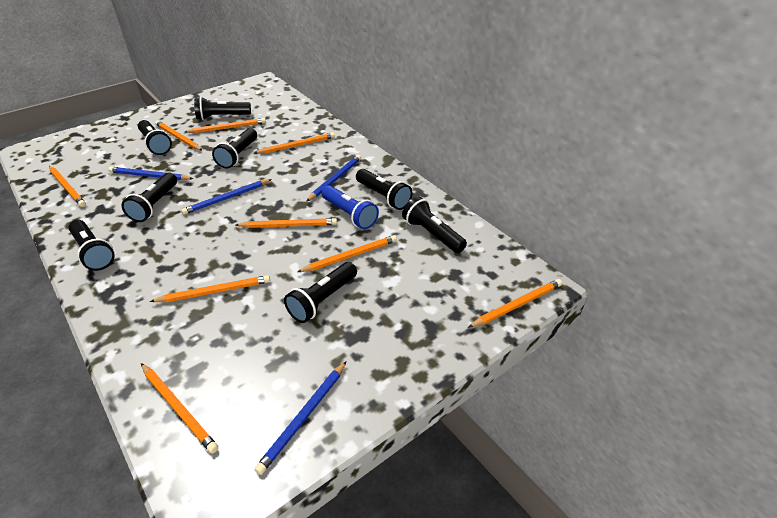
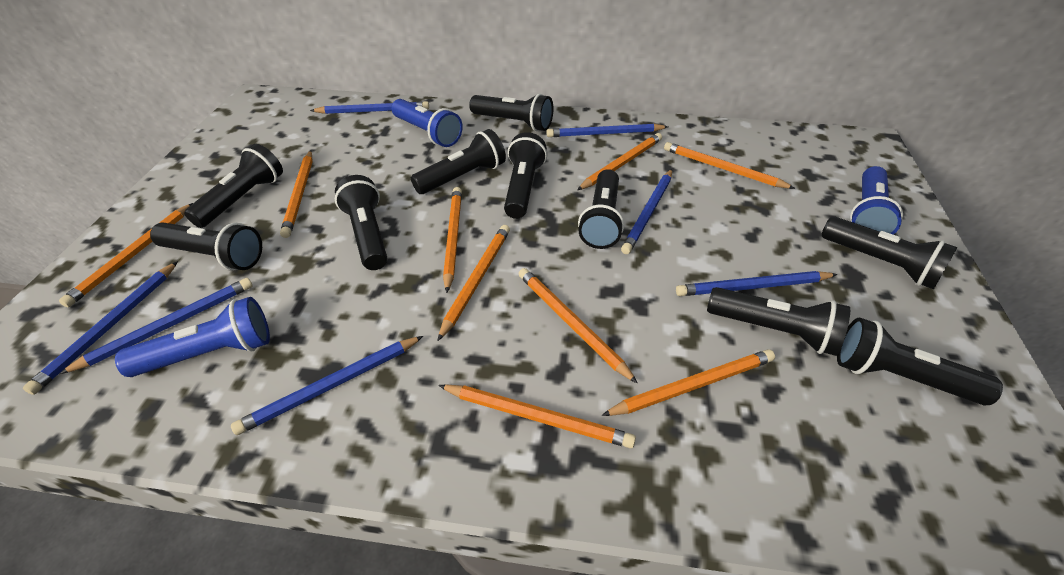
black flashlight: 8 -> 10
blue flashlight: 1 -> 3
blue pencil: 4 -> 7

